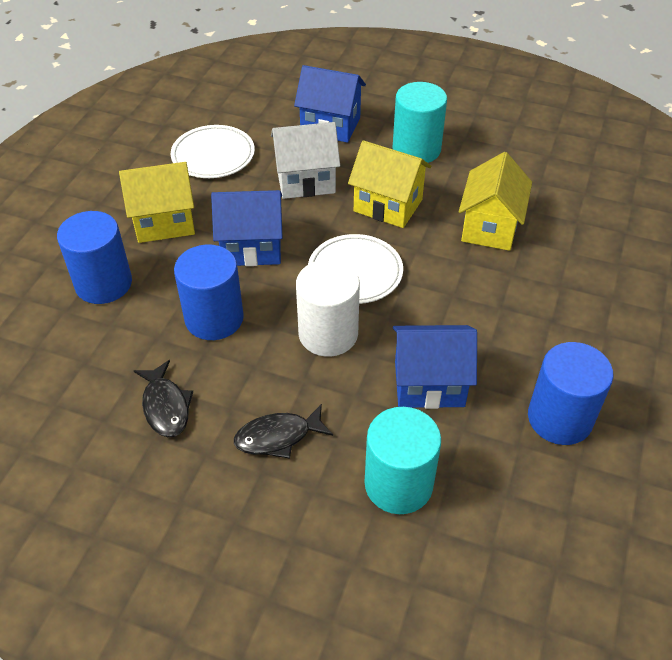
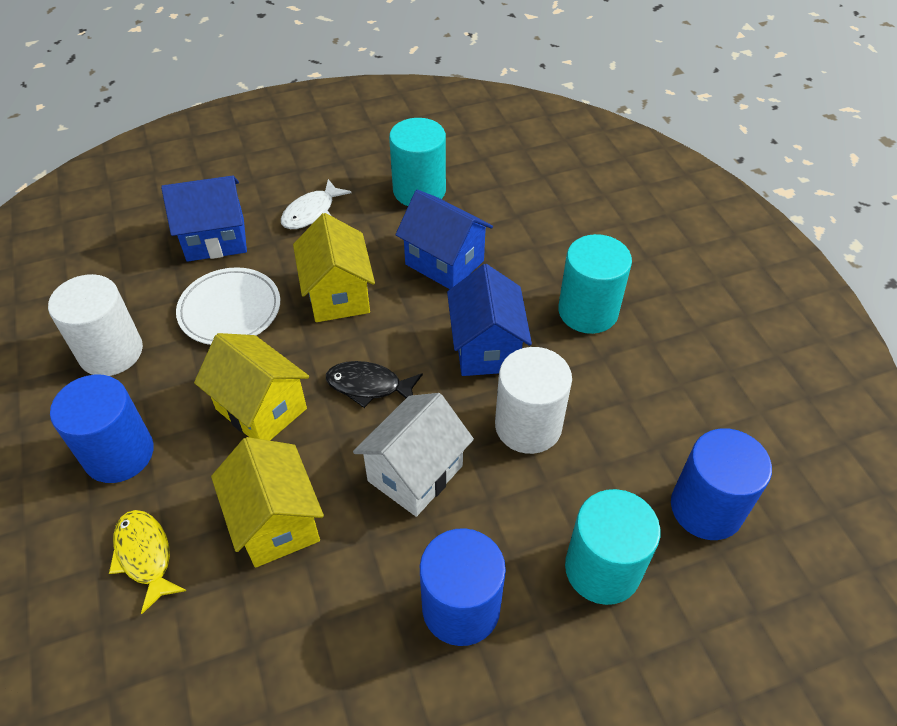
black fish: 2 -> 1
turquoise cylinder: 2 -> 3
white cylinder: 1 -> 2
white fish: 0 -> 1
white plate: 2 -> 1
yellow fish: 0 -> 1

